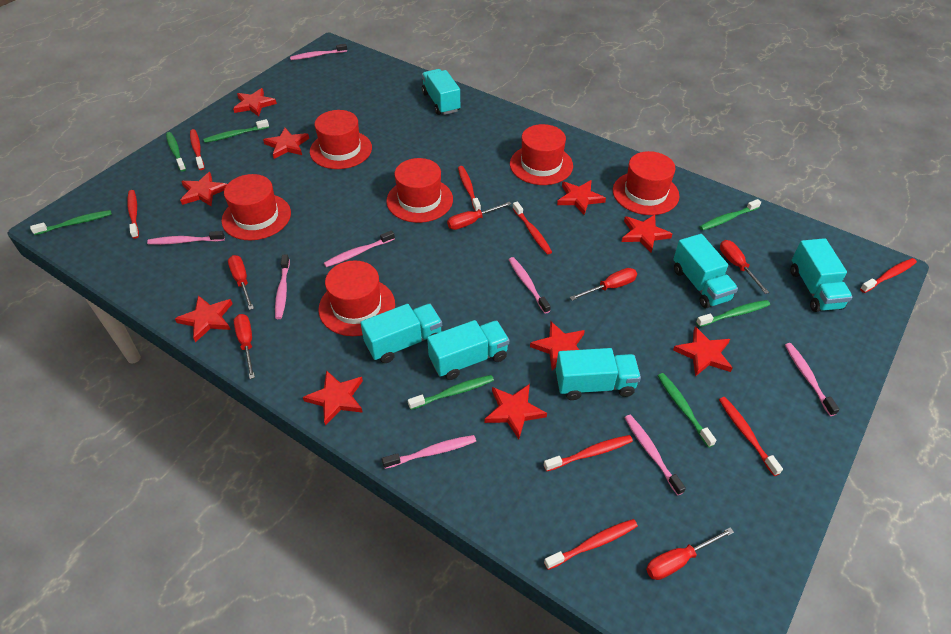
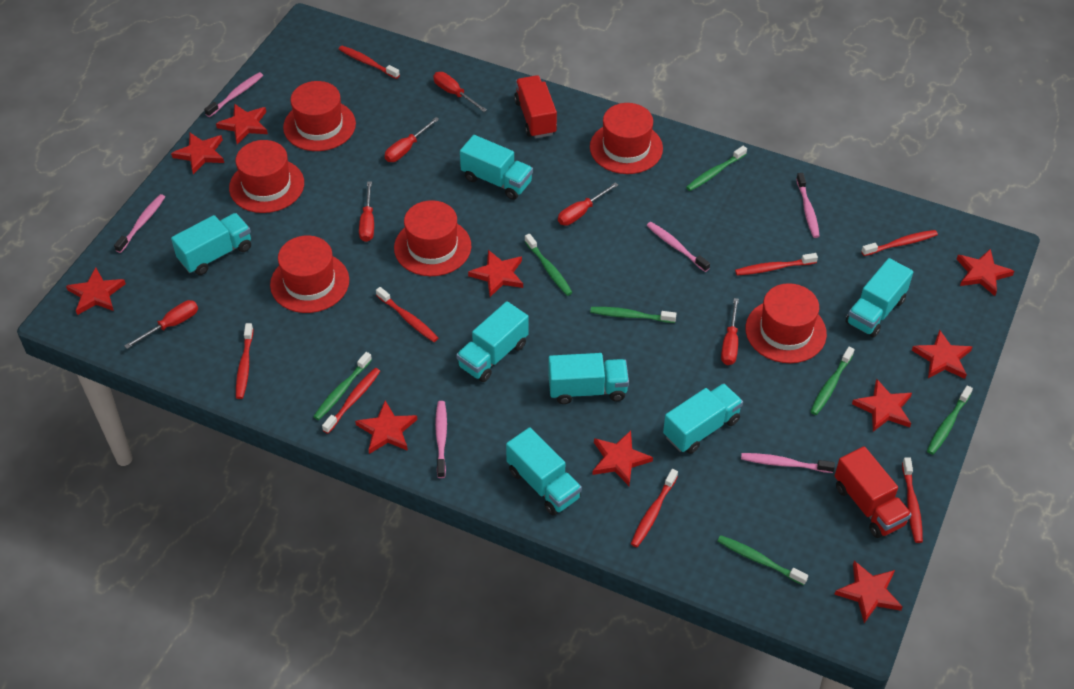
pink toothbrush: 8 -> 6
red truck: 0 -> 2
turquoise truck: 6 -> 7

